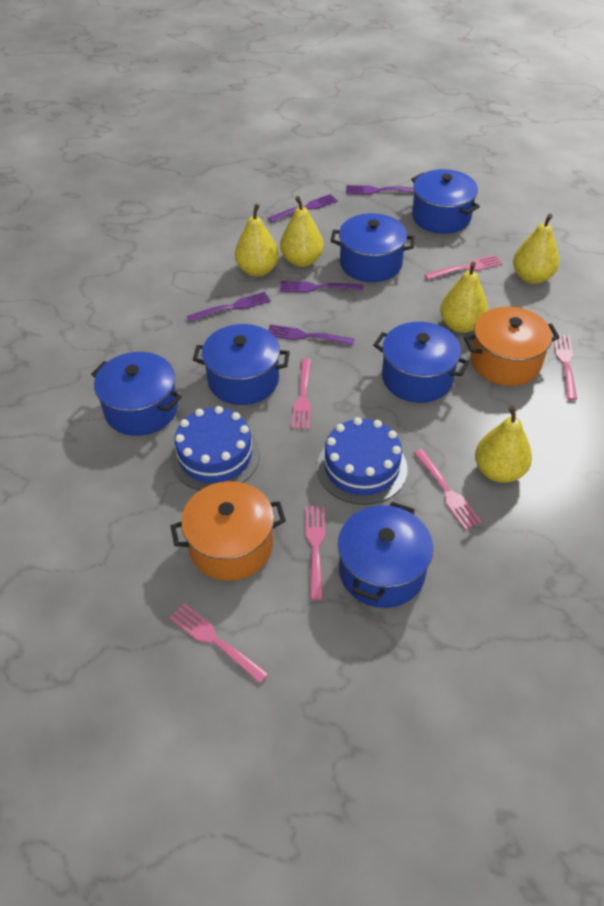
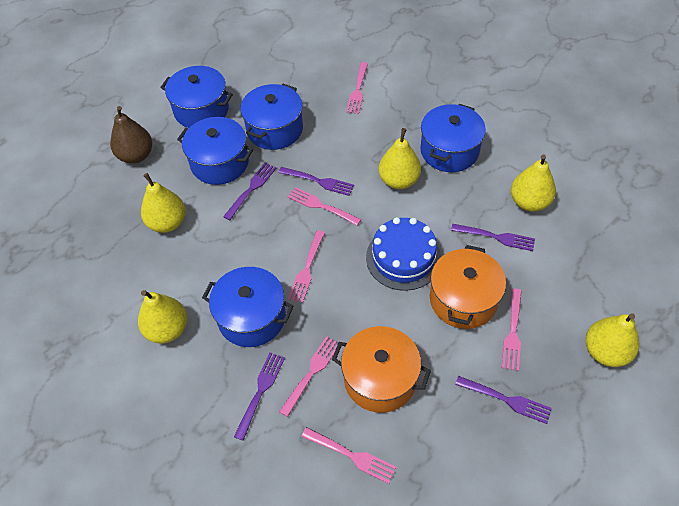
blue cake: 2 -> 1
blue pot: 6 -> 5
brown pear: 0 -> 1

